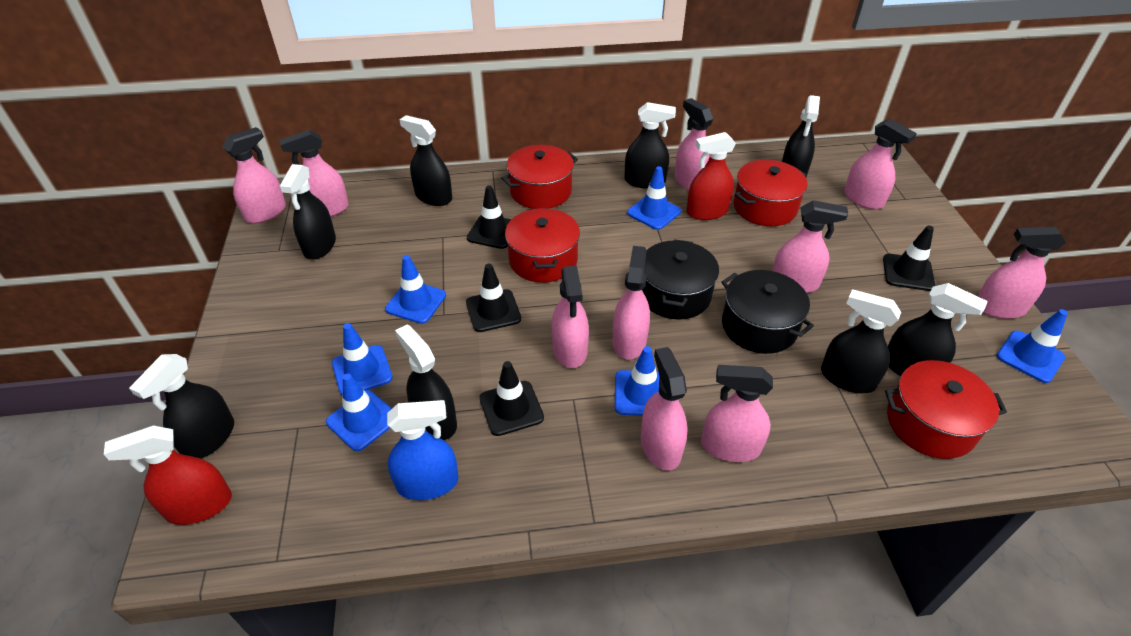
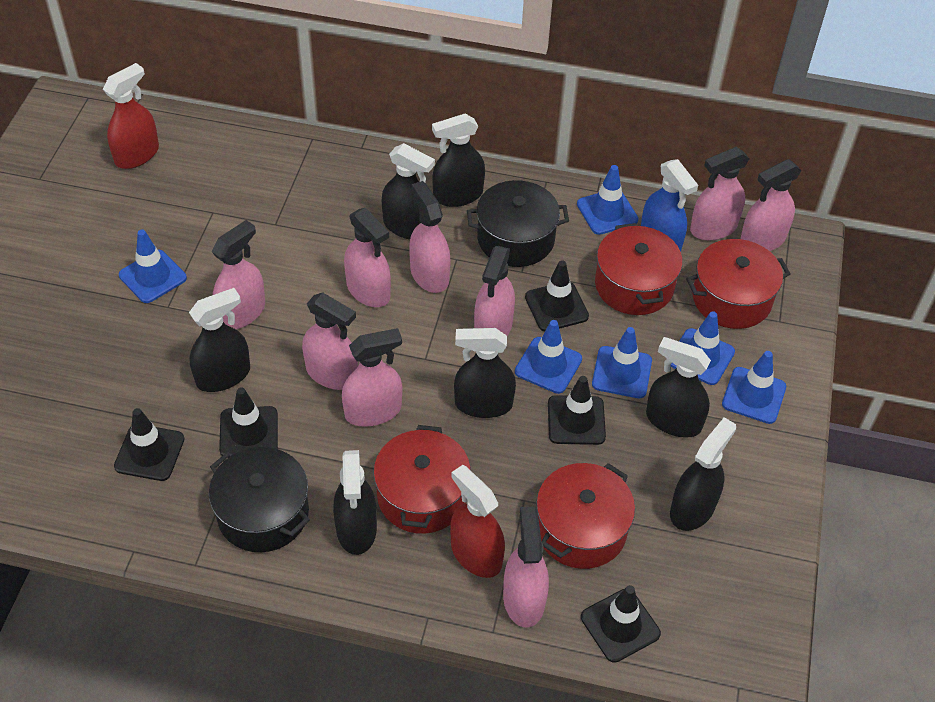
black spray bottle: 8 -> 7
black traffic cone: 4 -> 5
pink spray bottle: 10 -> 9

